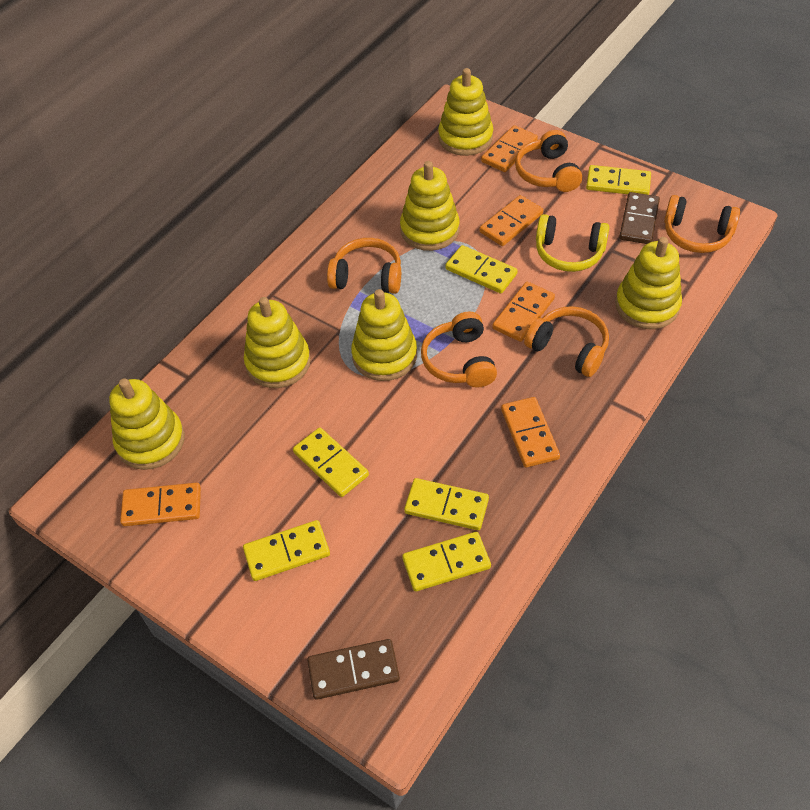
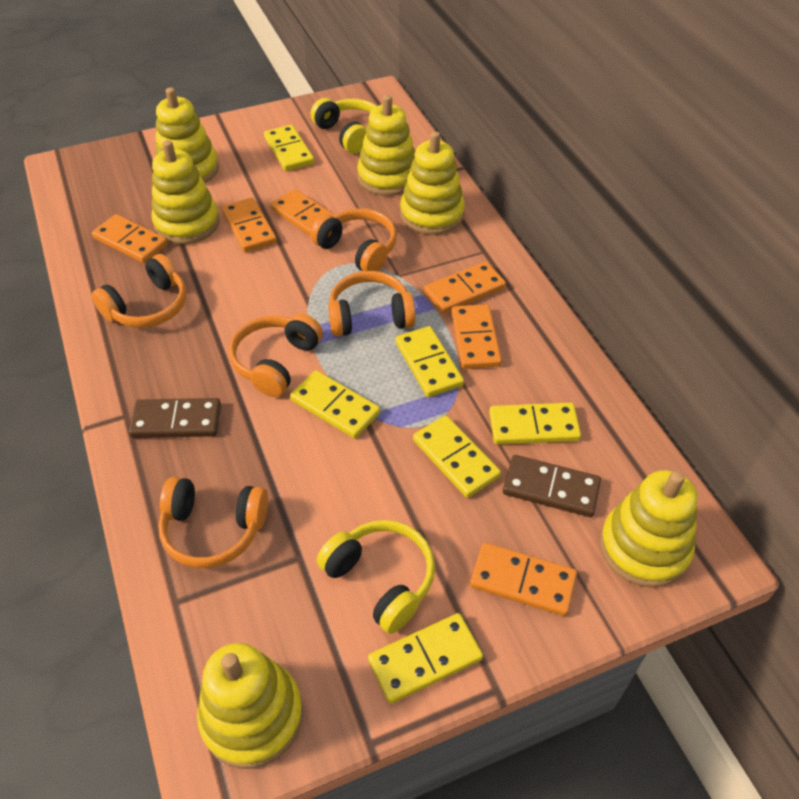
orange domino: 5 -> 6
yellow headphones: 1 -> 2

